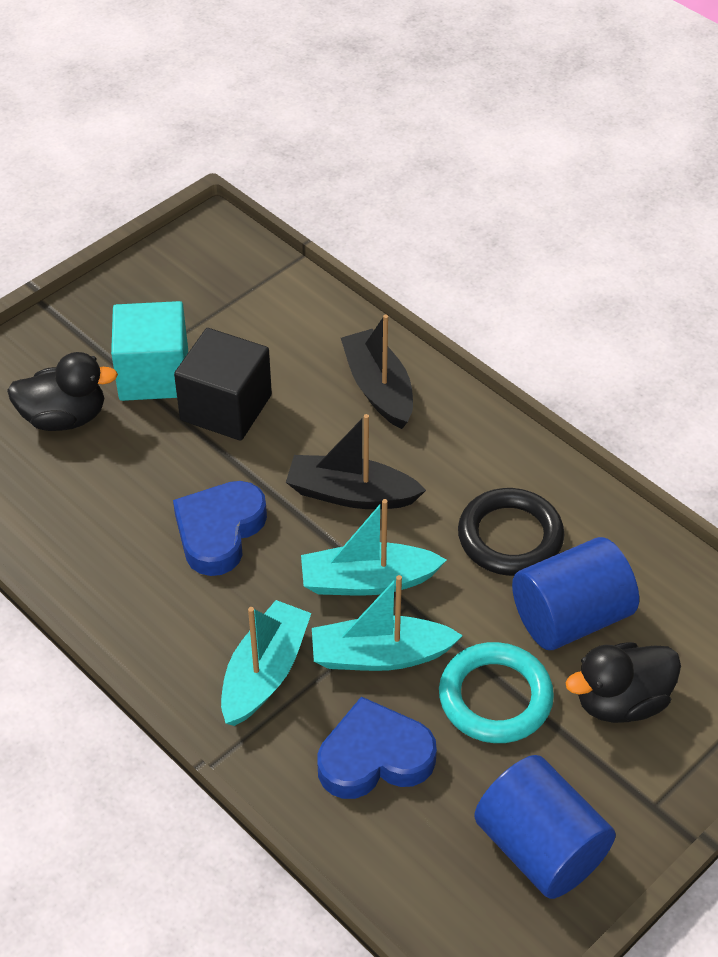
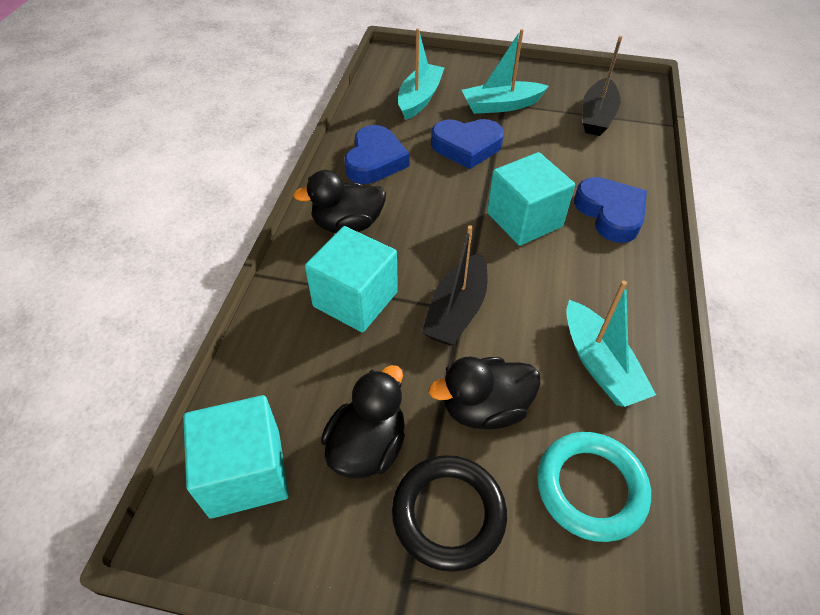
black cube: 1 -> 0
black duck: 2 -> 3
blue cylinder: 2 -> 0
blue heart: 2 -> 3
turquoise cube: 1 -> 3

